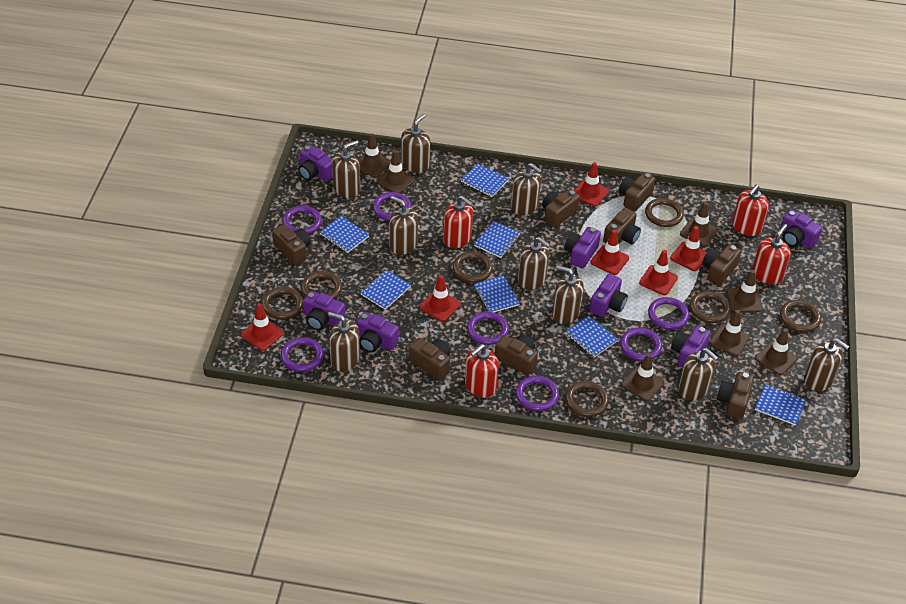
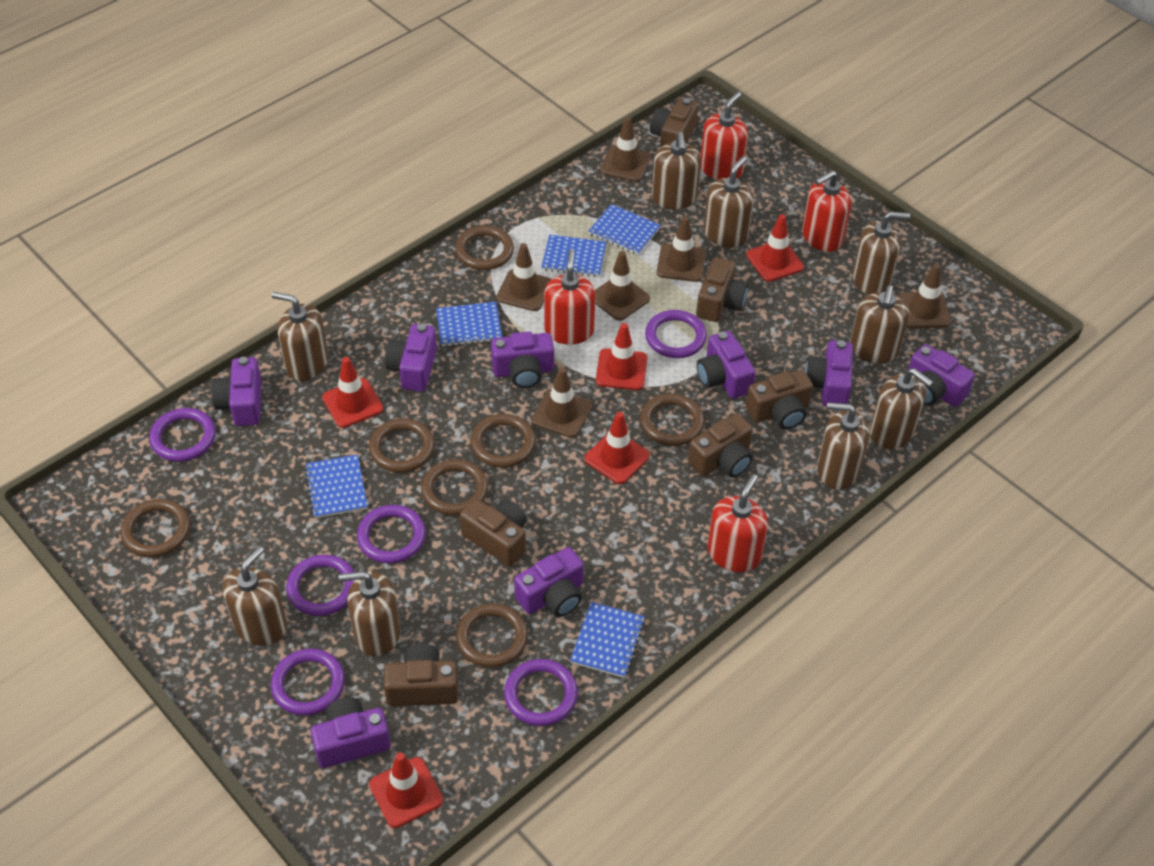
blue notebook: 7 -> 5
brown camera: 8 -> 6
brown traffic cone: 7 -> 6
purple camera: 7 -> 8
purple ring: 7 -> 6
red traffic cone: 6 -> 5

